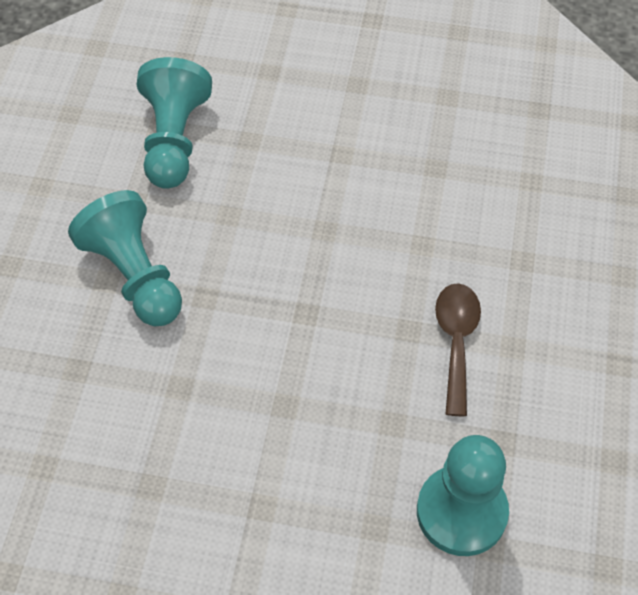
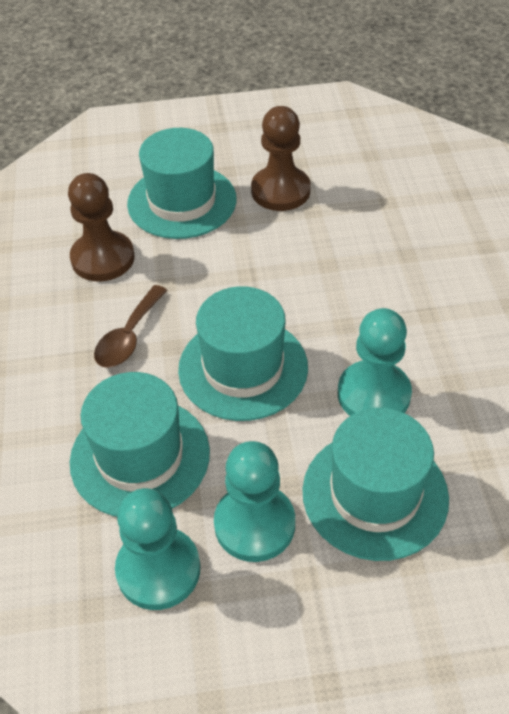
brown pawn: 0 -> 2
turquoise hat: 0 -> 4

